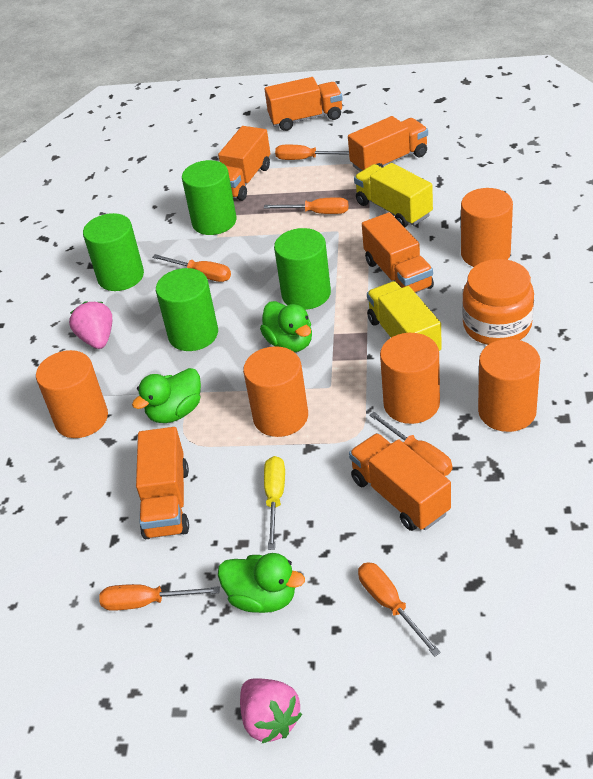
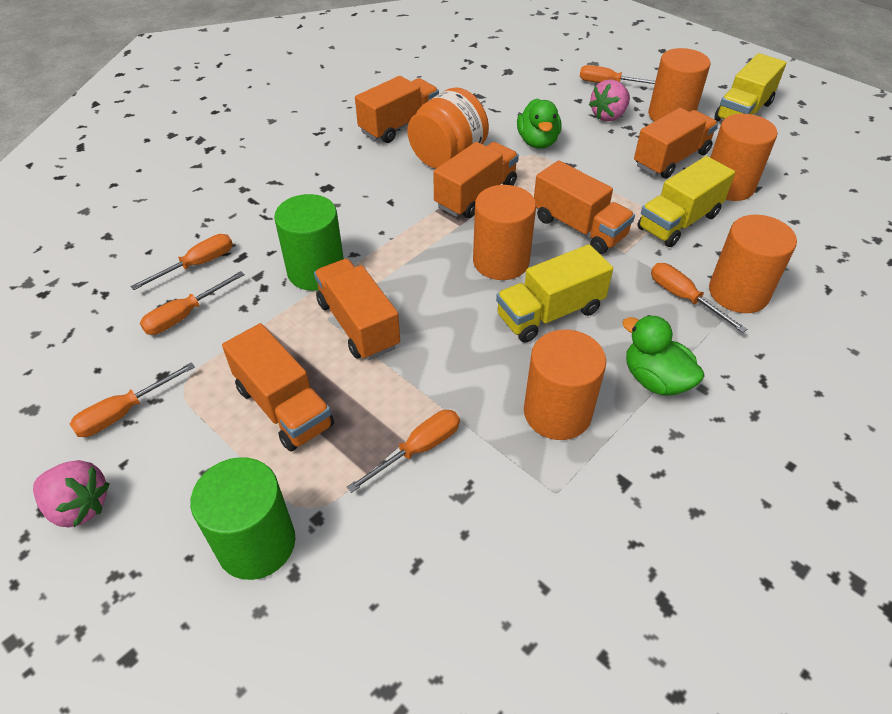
green cylinder: 4 -> 2
green duck: 3 -> 2
yellow screwdriver: 1 -> 0
yellow truck: 2 -> 3

